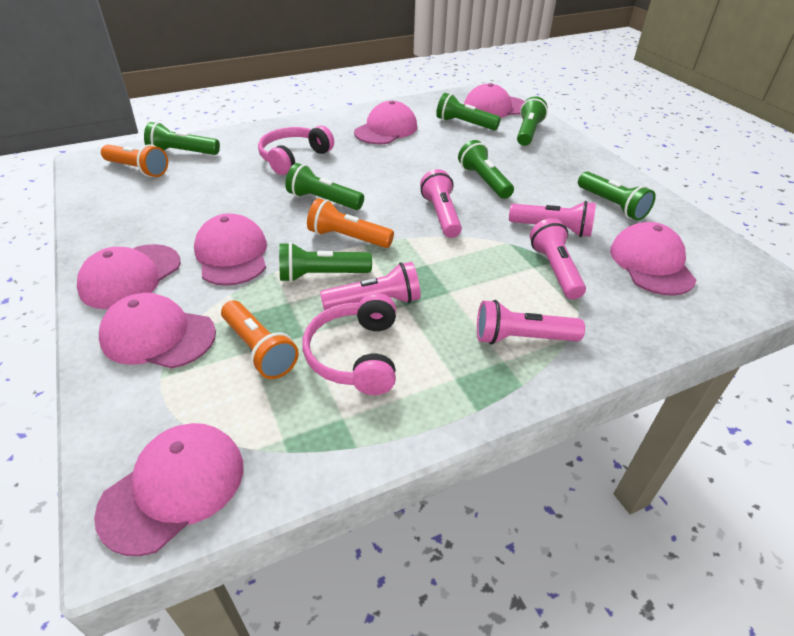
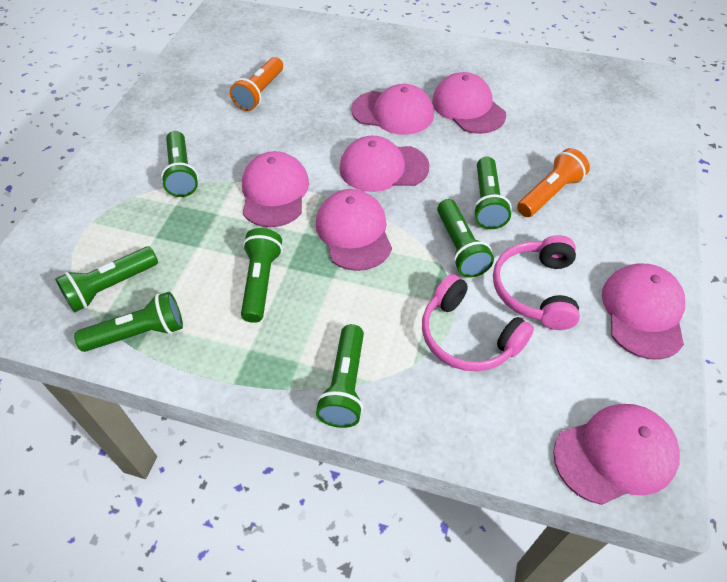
orange flashlight: 3 -> 2
pink flashlight: 5 -> 0

